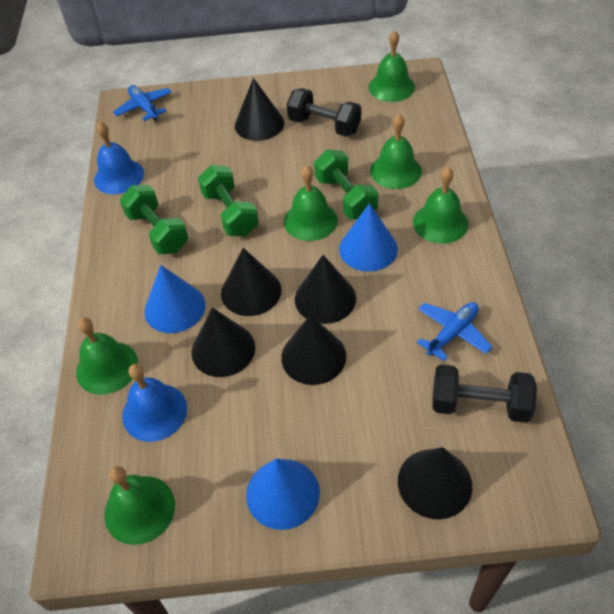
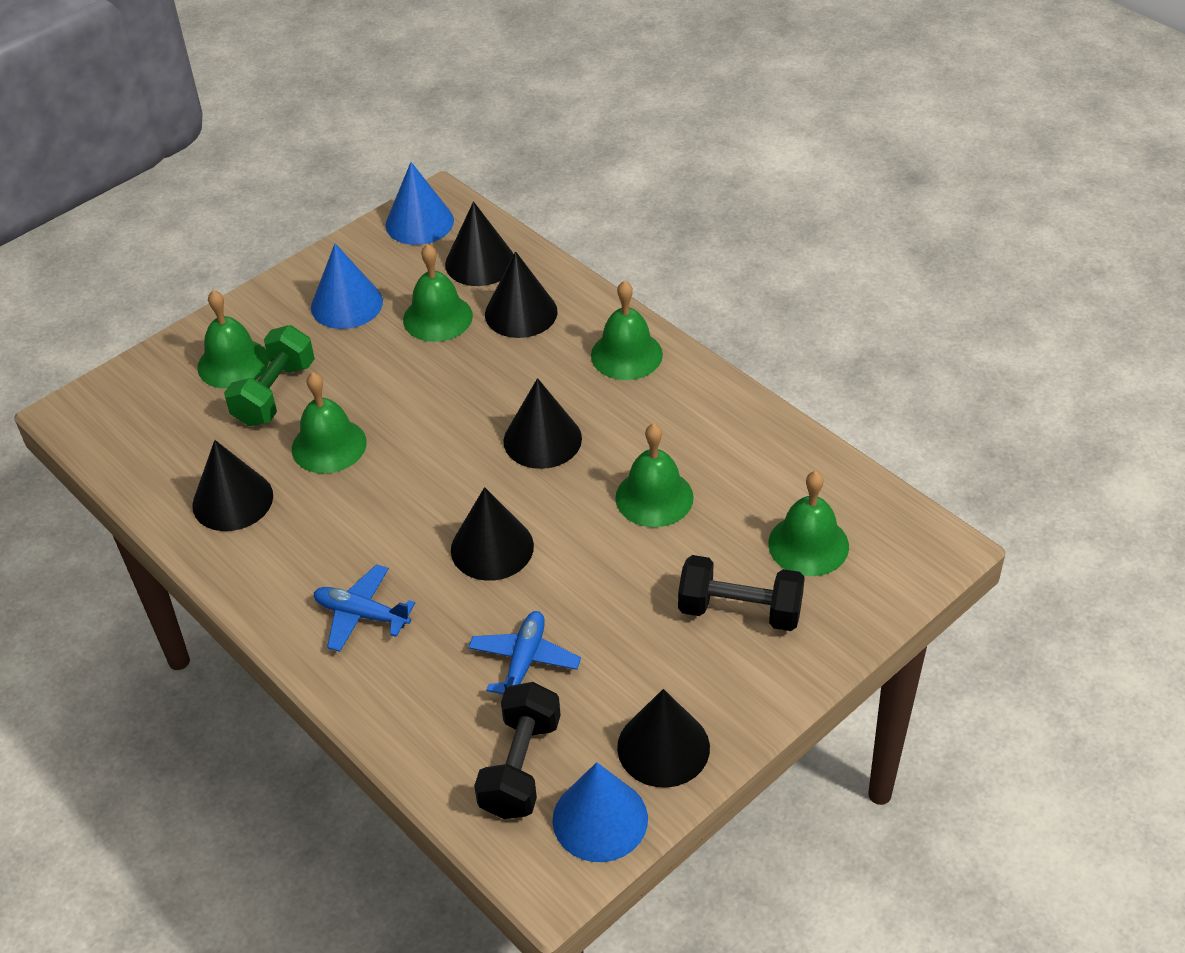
blue bell: 2 -> 0
green dumbbell: 3 -> 1

